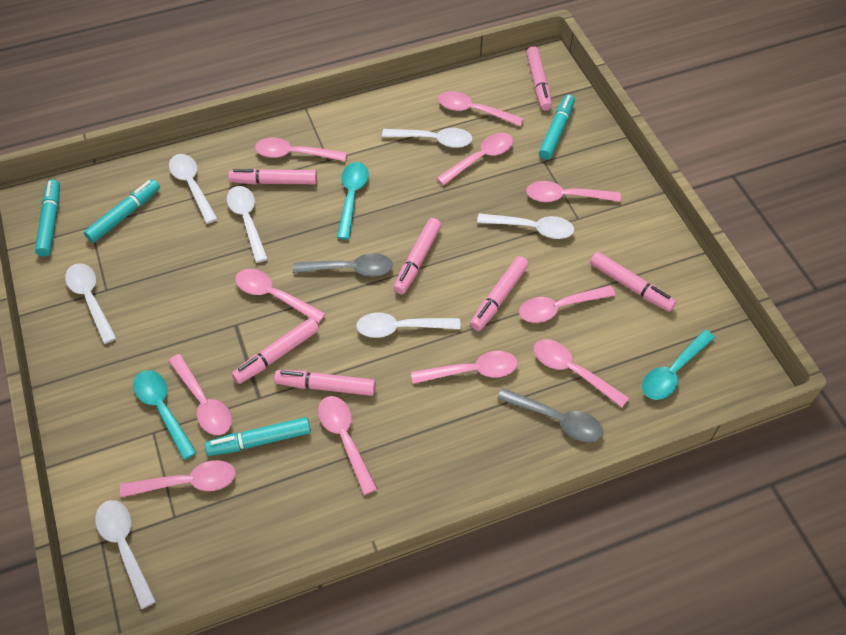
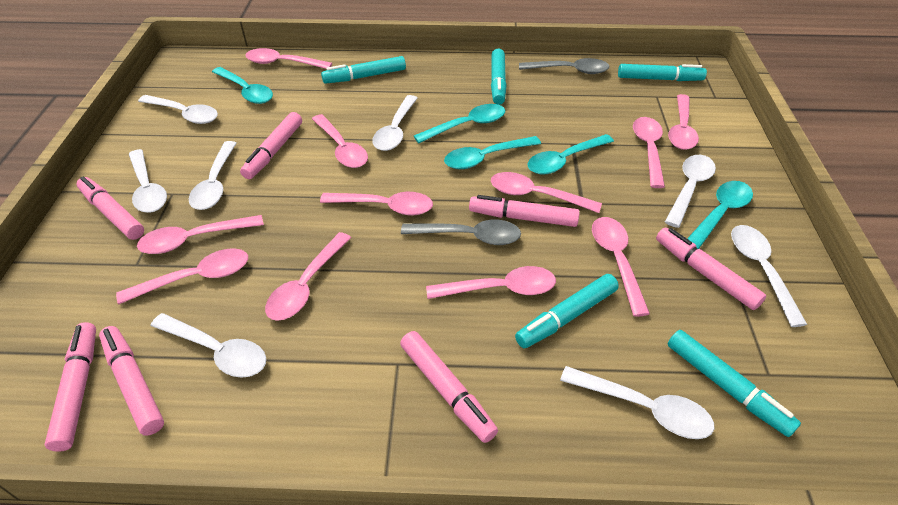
turquoise marker: 4 -> 5
turquoise spoon: 3 -> 5
white spoon: 7 -> 8

